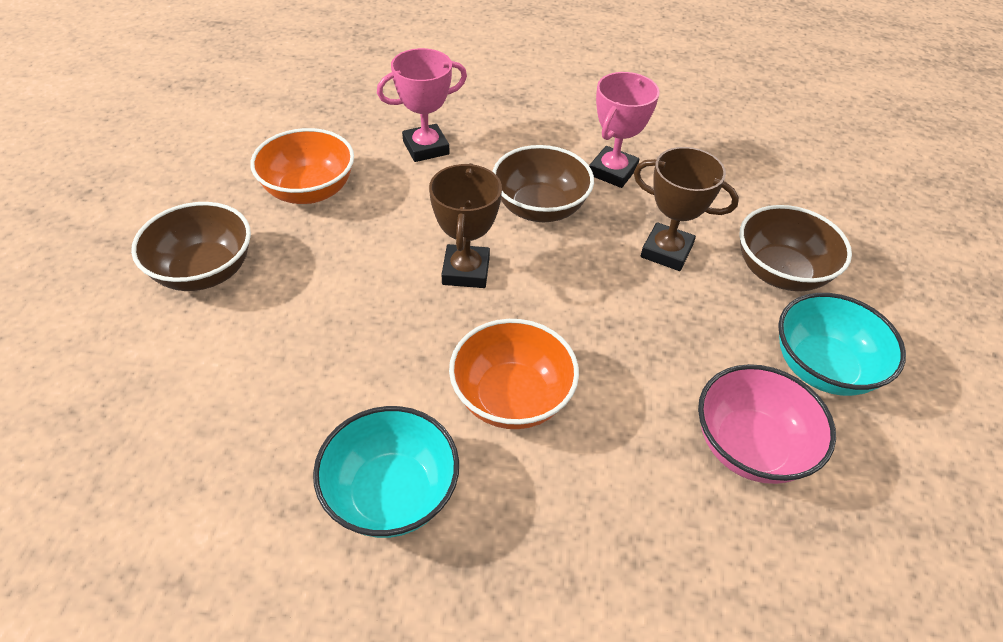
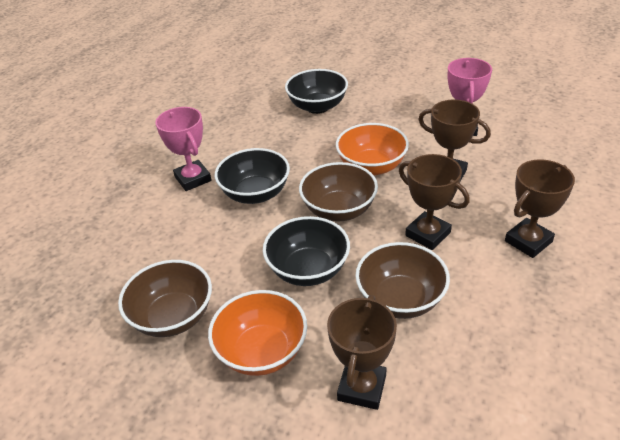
black bowl: 0 -> 3
brown trophy: 2 -> 4
pink bowl: 1 -> 0
turquoise bowl: 2 -> 0

